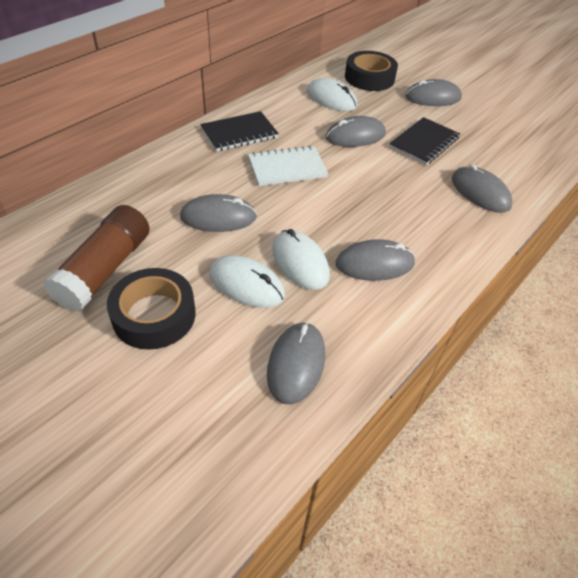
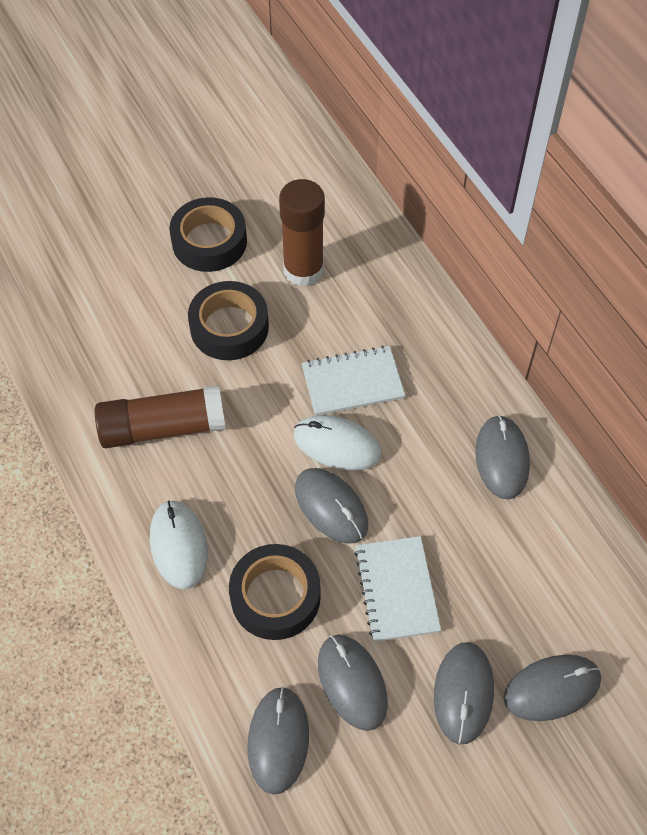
black notebook: 2 -> 0
black tape: 2 -> 3
brown glue stick: 1 -> 2
white mouse: 3 -> 2
white notebook: 1 -> 2

